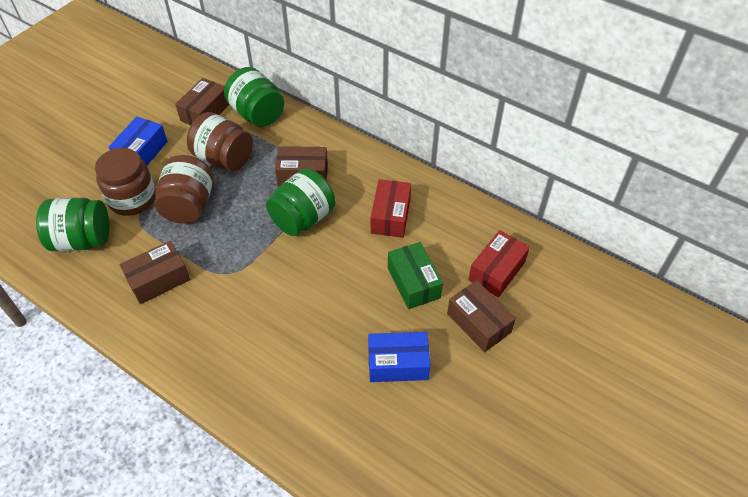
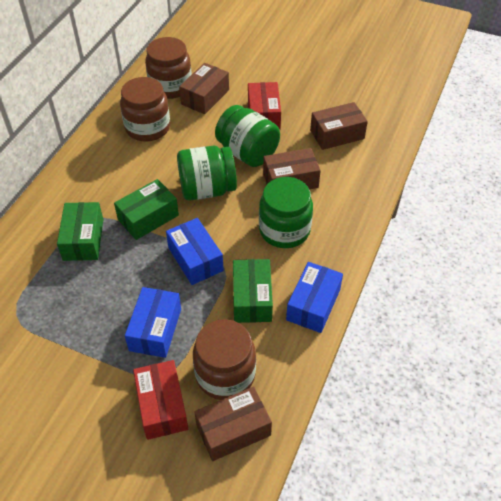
blue box: 2 -> 3
green box: 1 -> 3

